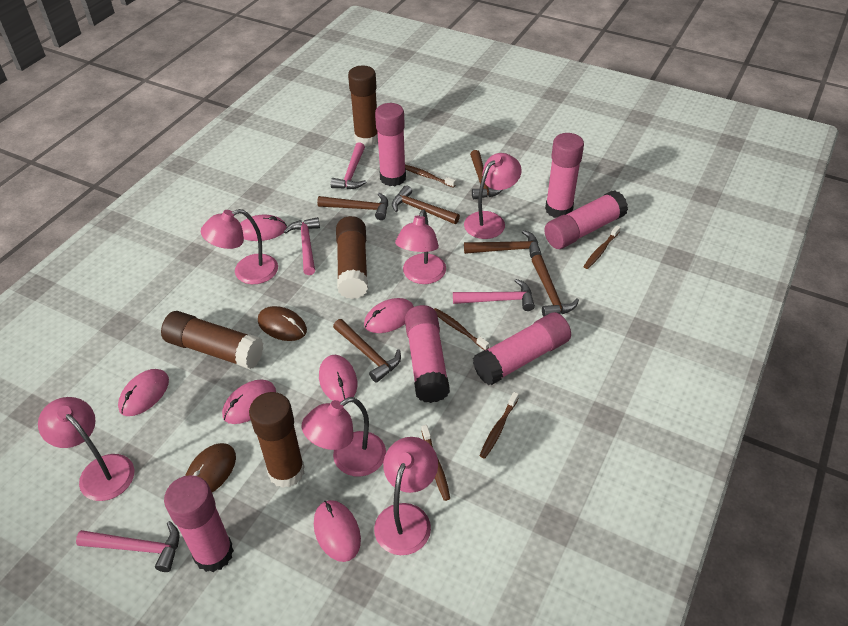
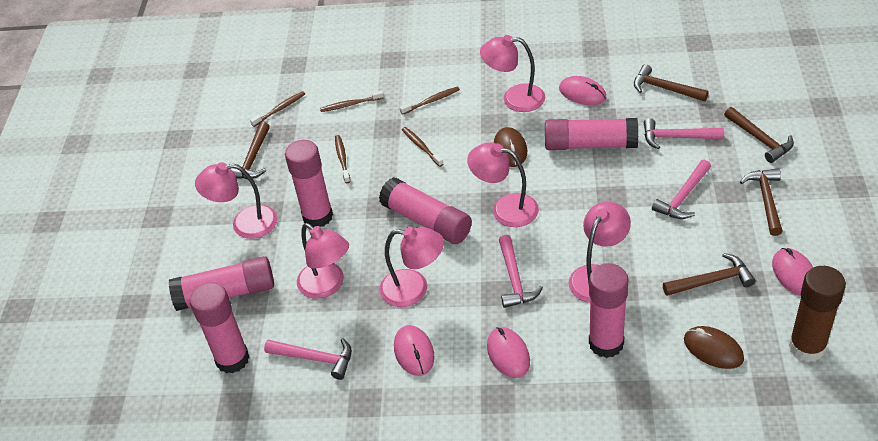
brown glue stick: 4 -> 1
brown hammer: 6 -> 5
pink mouse: 6 -> 4

